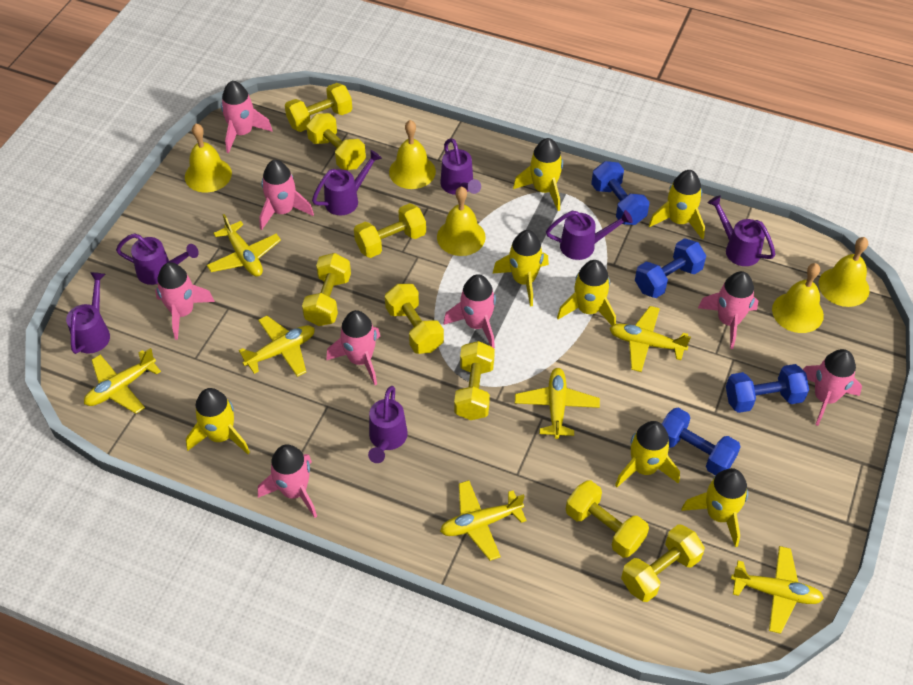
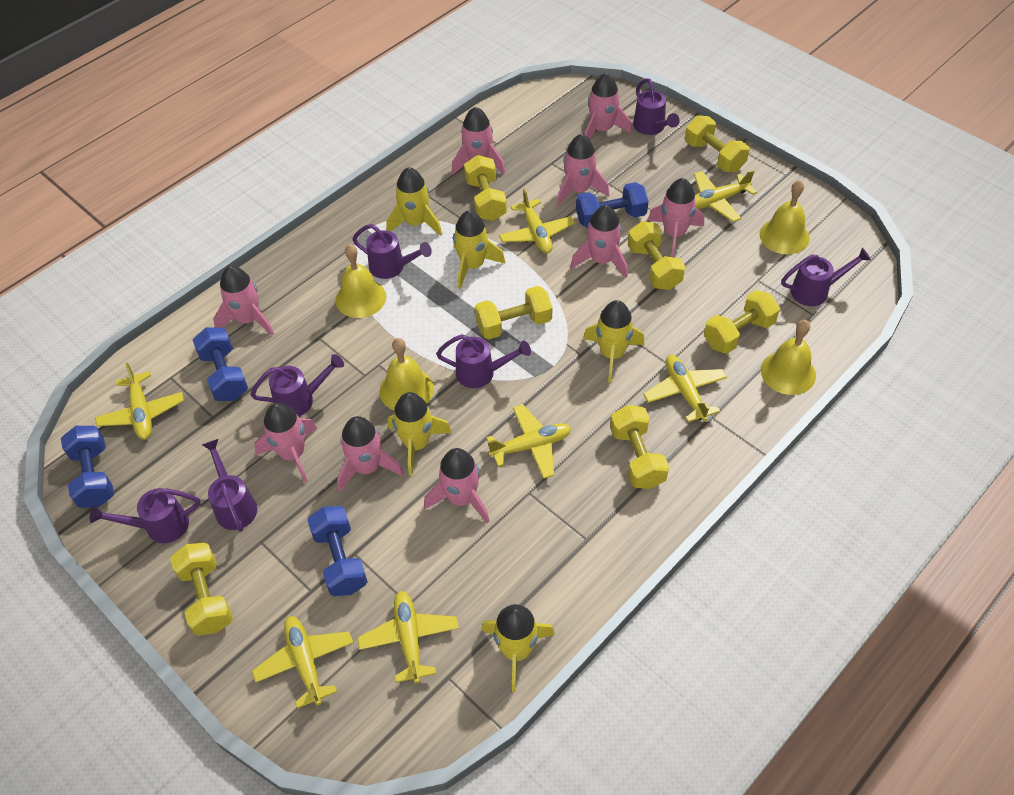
pink rocket: 8 -> 9
yellow bell: 5 -> 4
yellow dumbbell: 8 -> 7
yellow rocket: 7 -> 5

